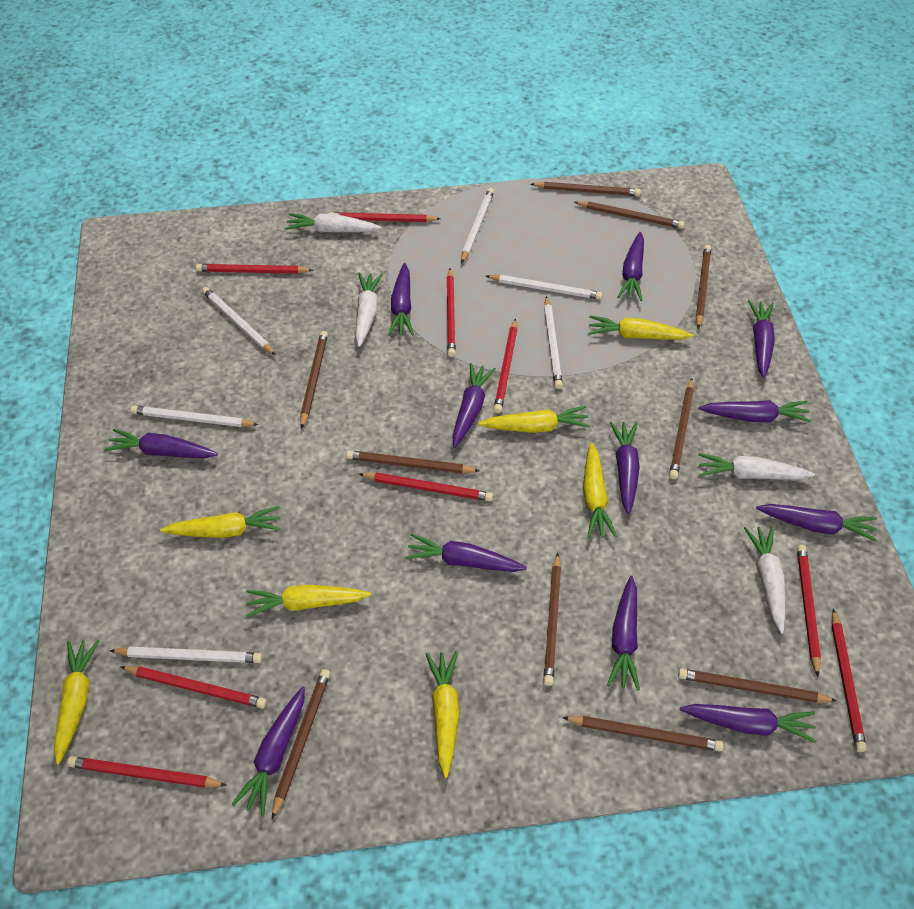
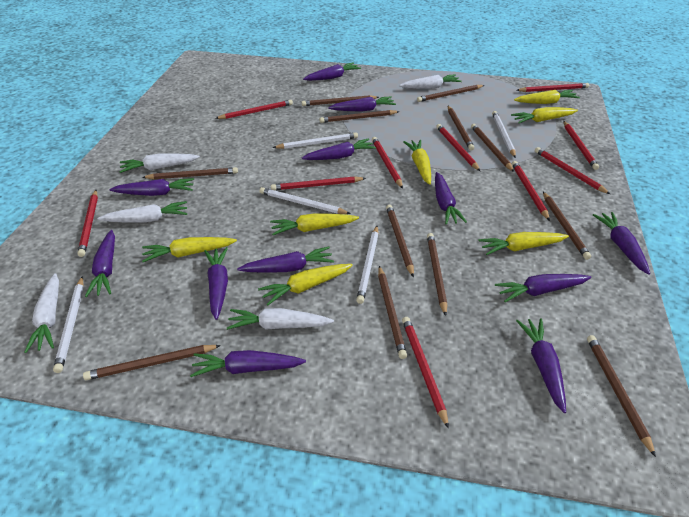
brown pencil: 10 -> 12
red pencil: 9 -> 10
white carrot: 4 -> 5
white pencil: 6 -> 5

